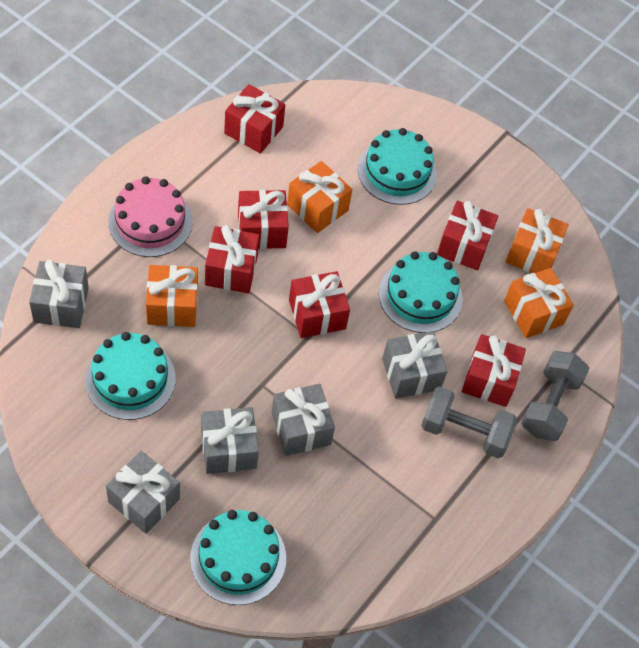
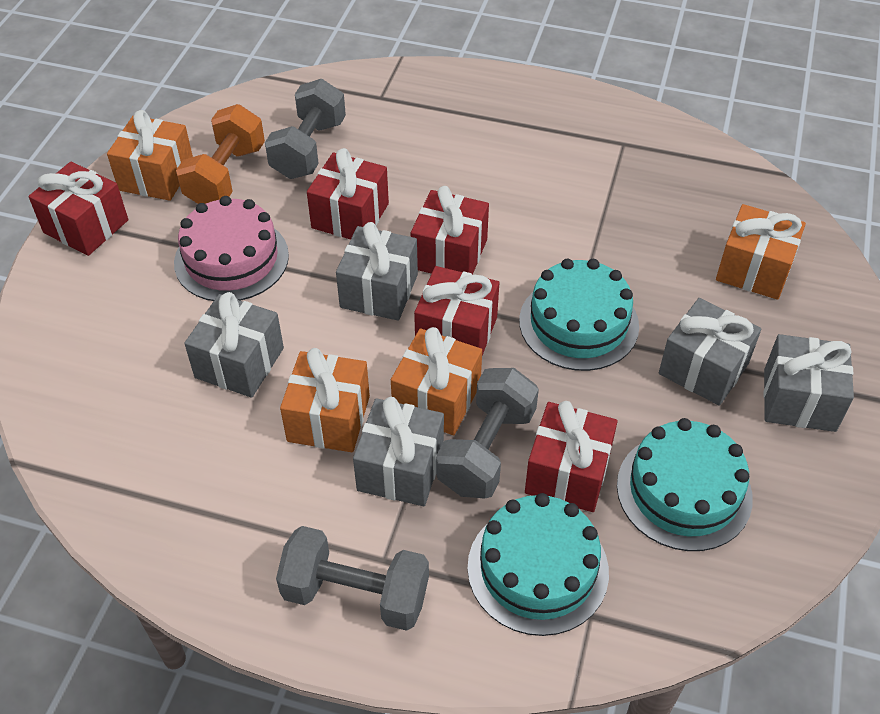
grey dumbbell: 2 -> 3
orange dumbbell: 0 -> 1
red gift: 6 -> 5
turquoise cake: 4 -> 3

